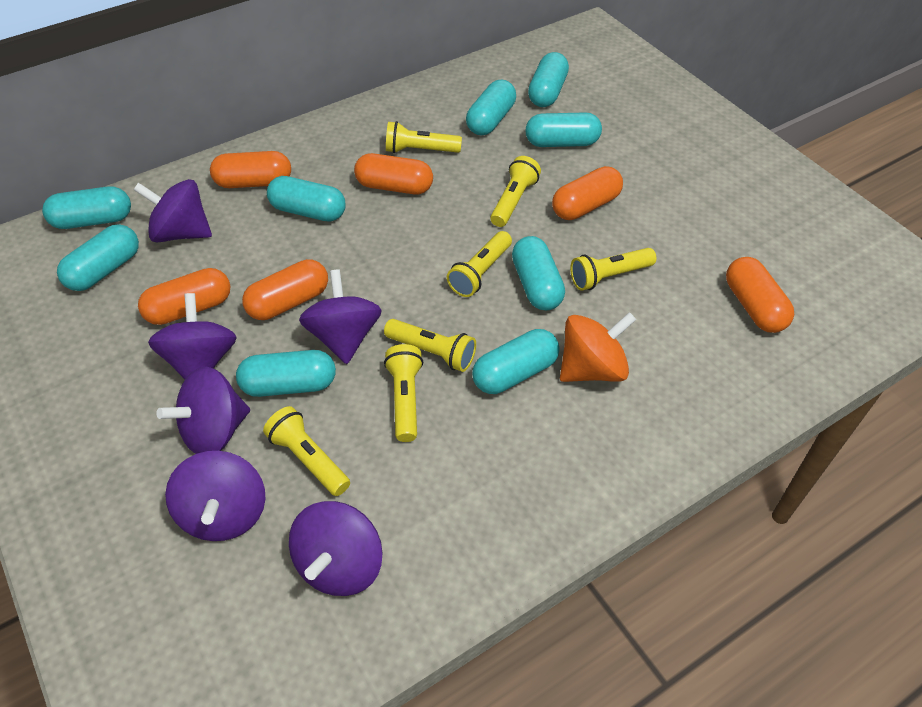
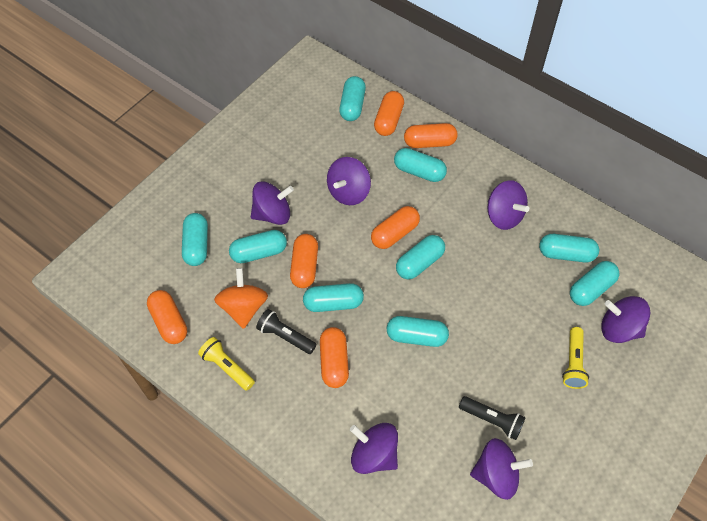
black flashlight: 0 -> 2
yellow flashlight: 7 -> 2

